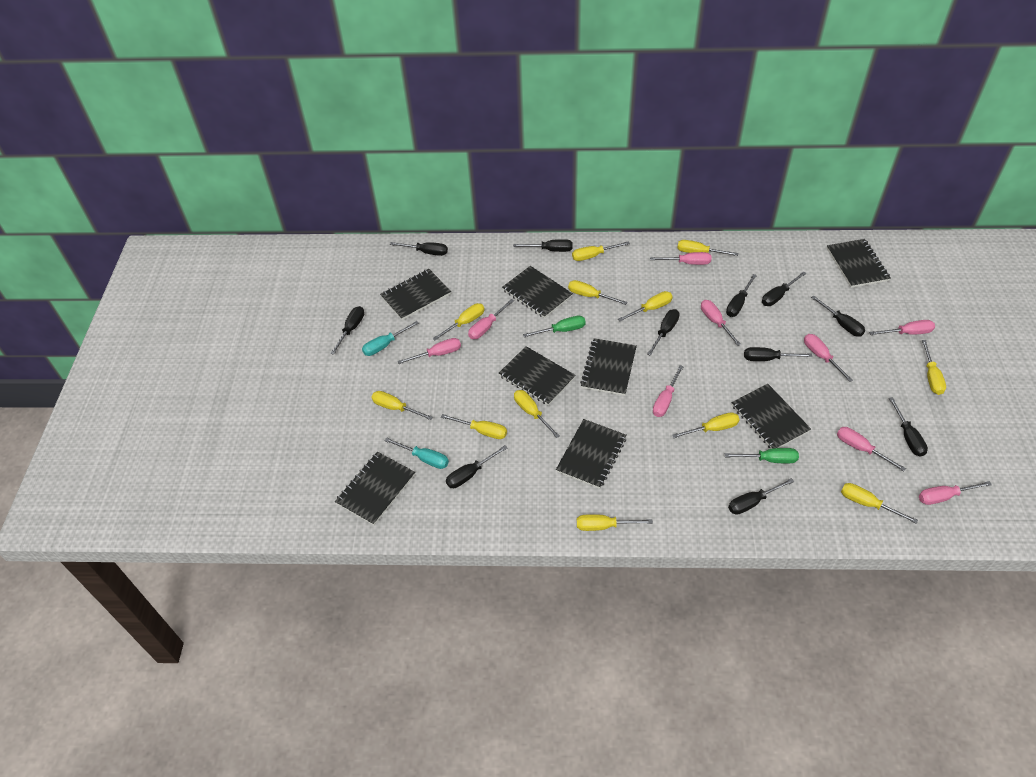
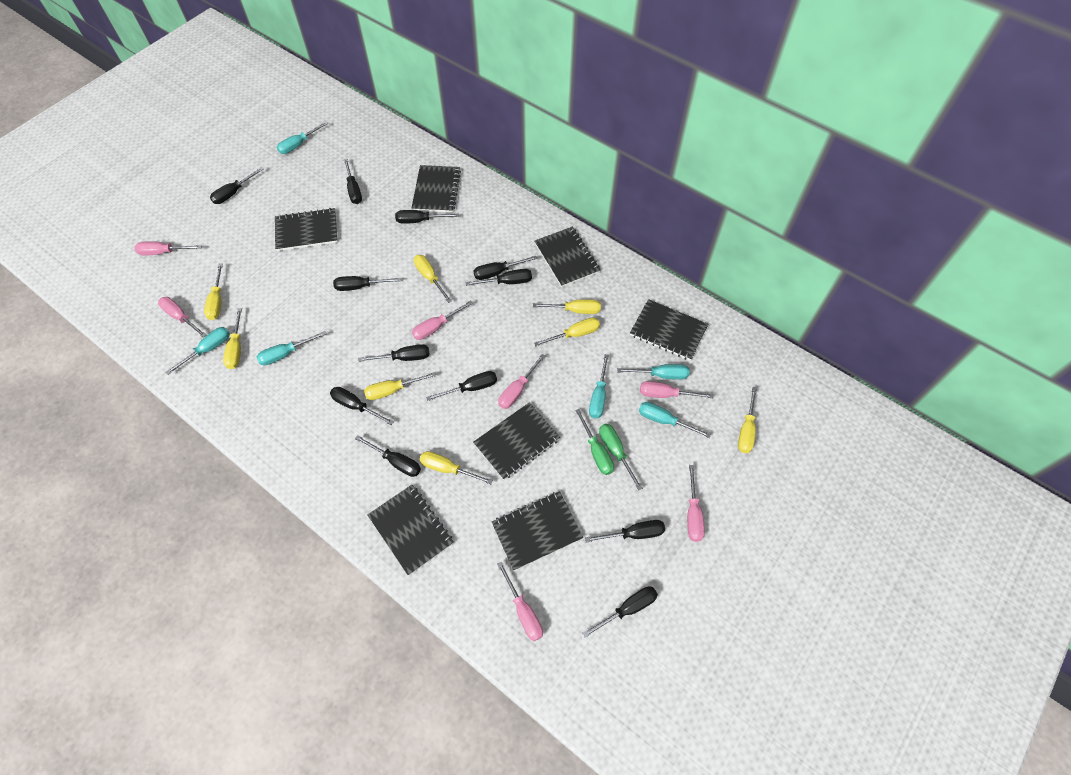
black notebook: 8 -> 7
black screwdriver: 11 -> 12
pink screwdriver: 9 -> 7
turquoise screwdriver: 2 -> 6
yellow screwdriver: 12 -> 8

